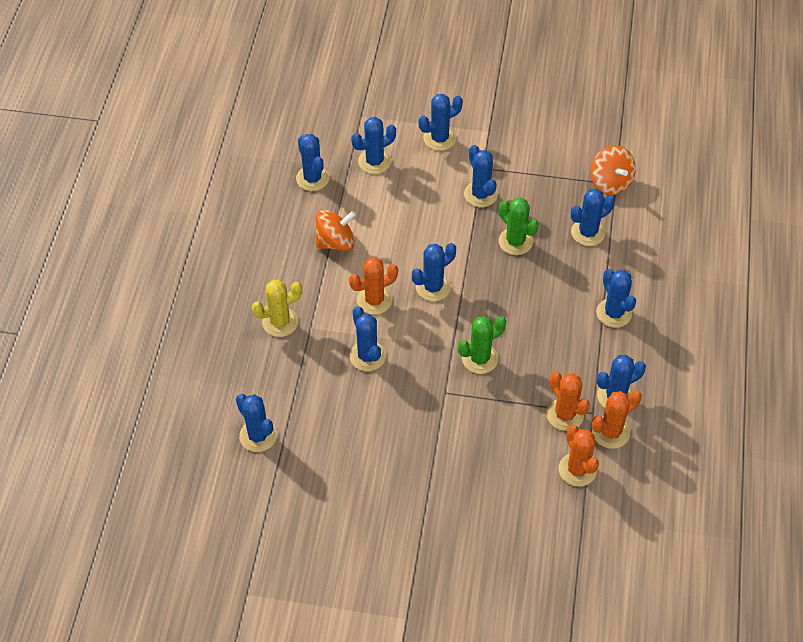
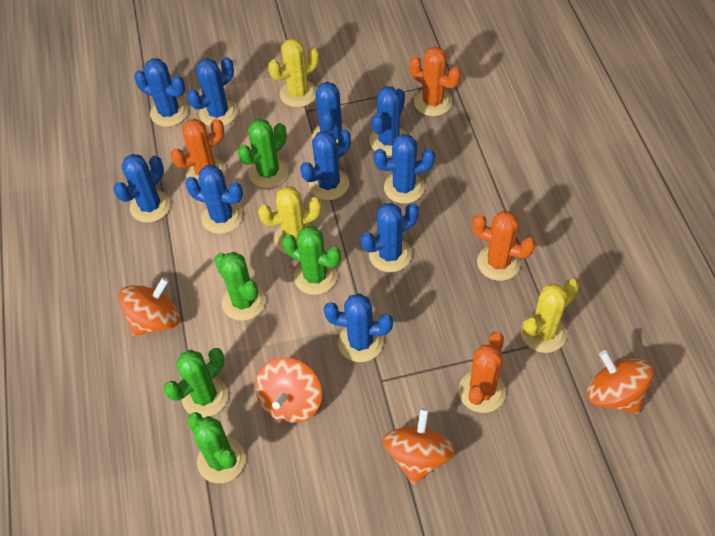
green cactus: 2 -> 5
orange spinning top: 2 -> 4
yellow cactus: 1 -> 3

